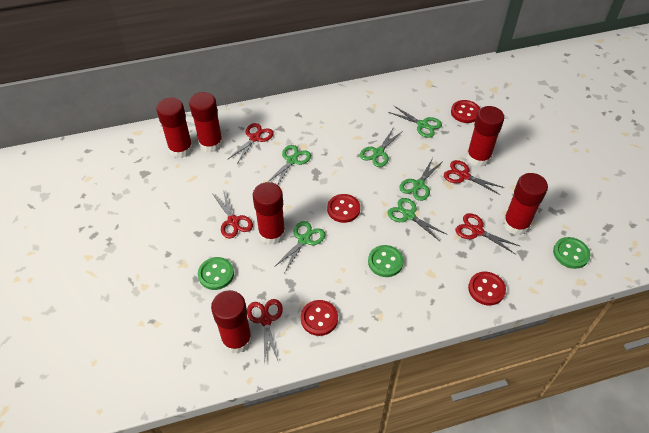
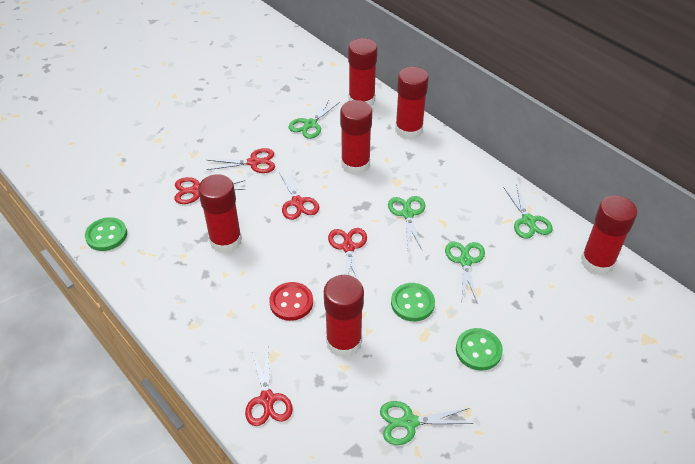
green scissors: 6 -> 5
red button: 4 -> 1

